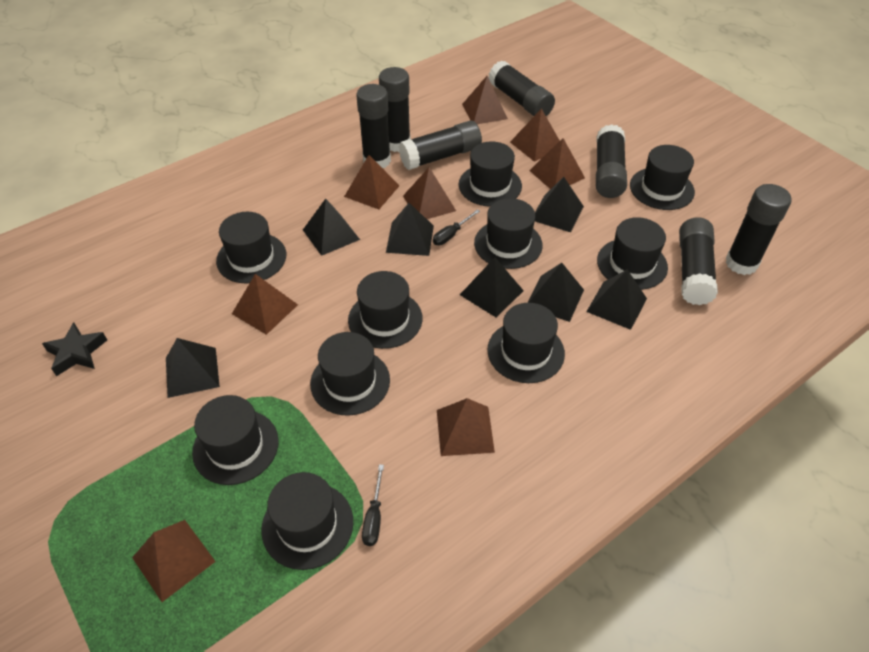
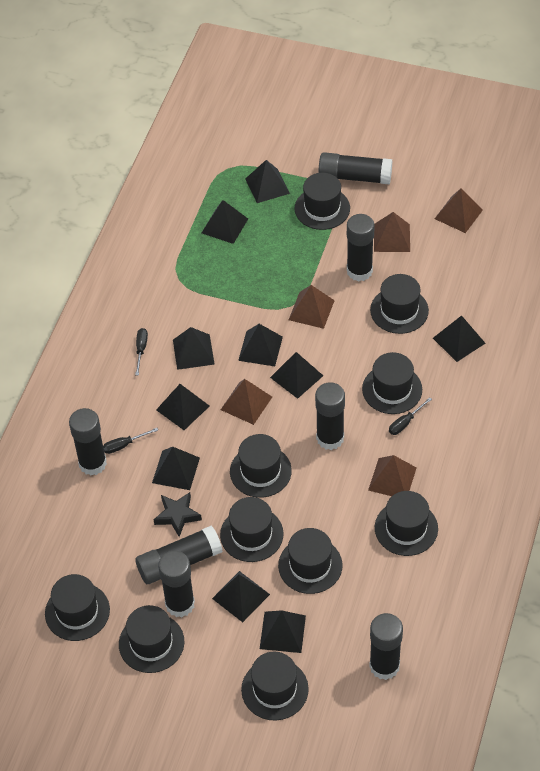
black pyramid: 7 -> 10
black screwdriver: 2 -> 3
brown pyramid: 8 -> 5

